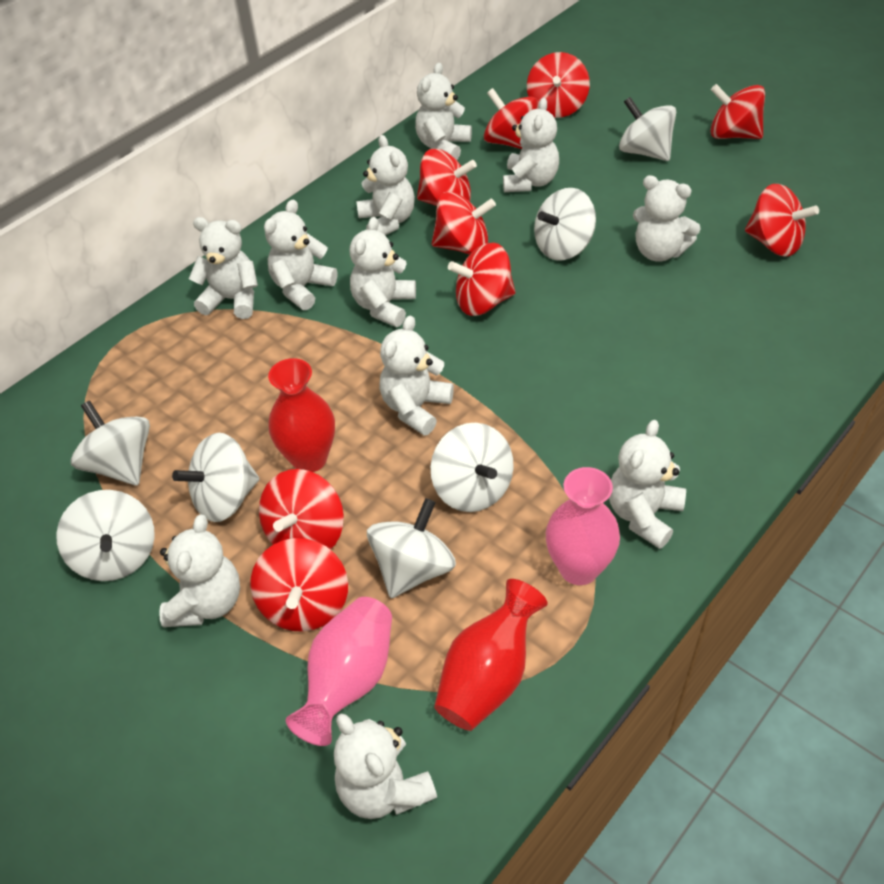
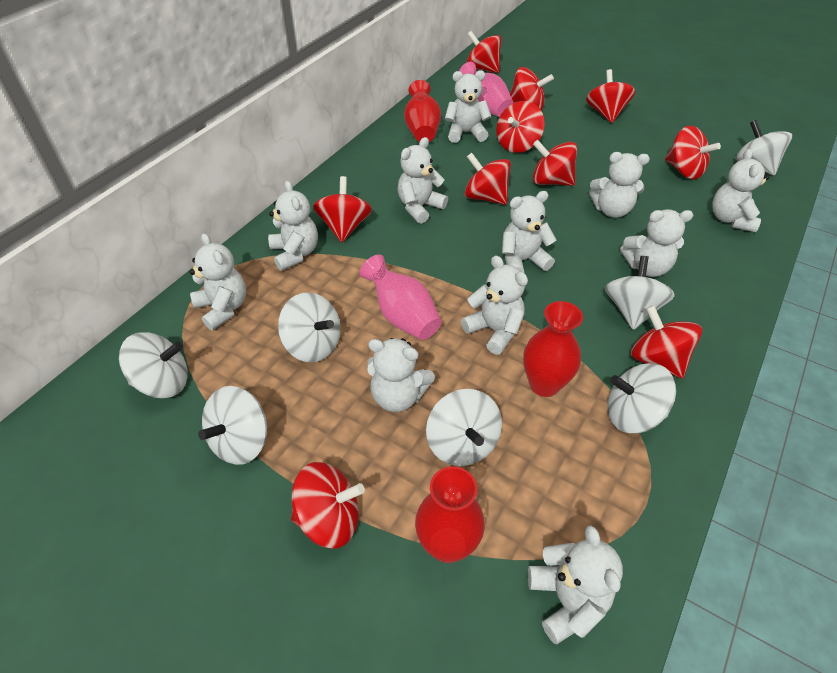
red spinning top: 9 -> 10
red vase: 2 -> 3

